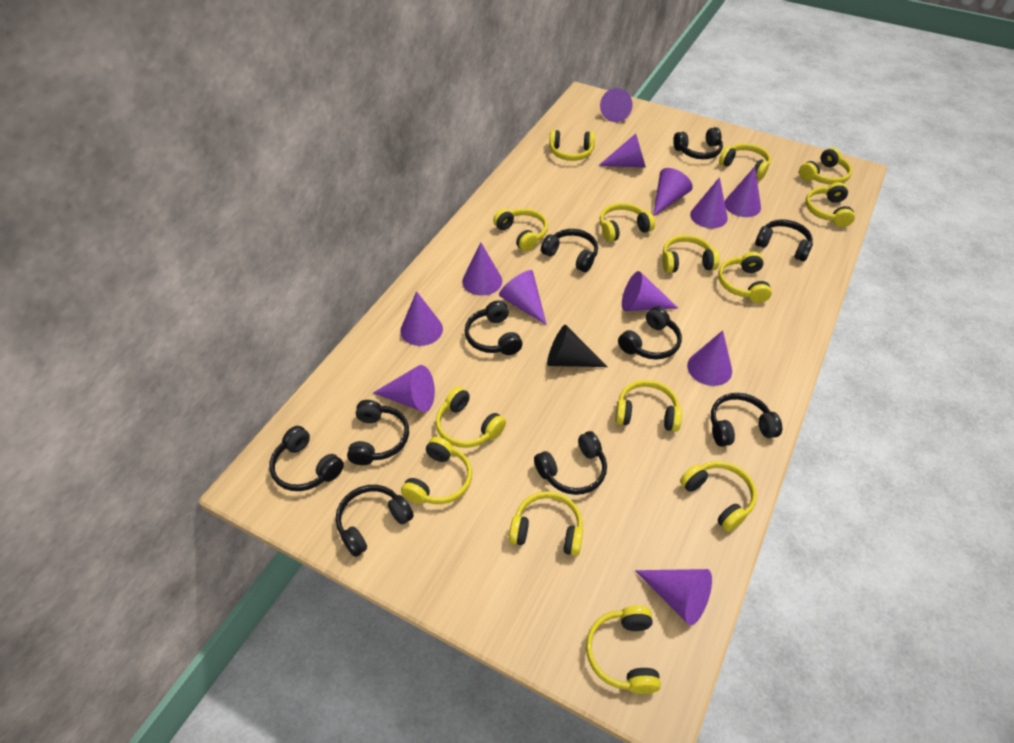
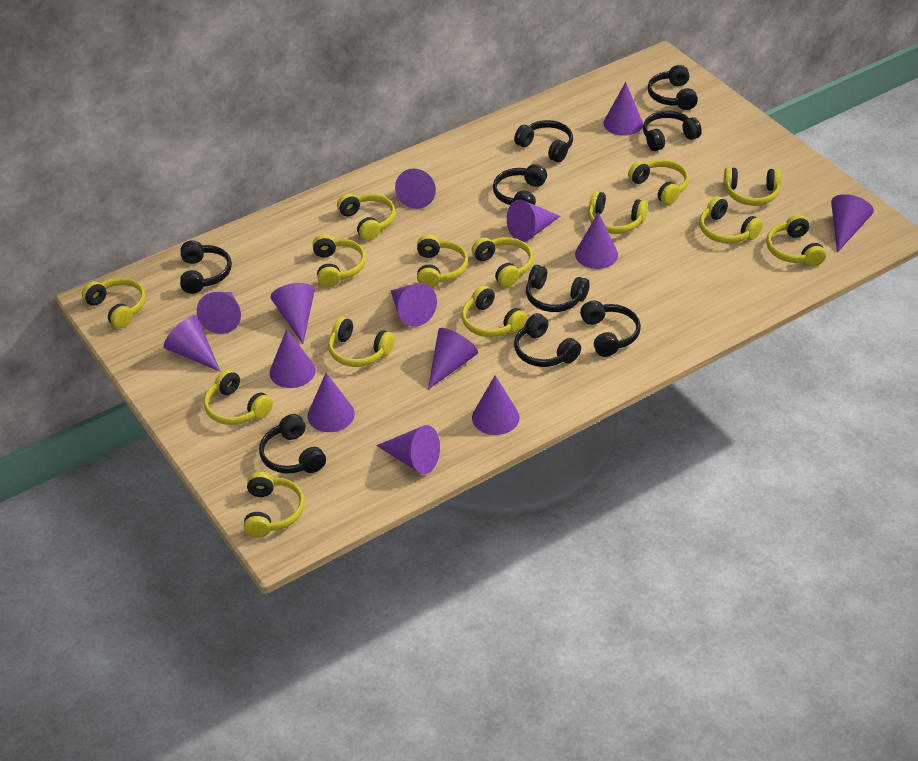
black cone: 1 -> 0
black headphones: 10 -> 9
purple cone: 12 -> 14

